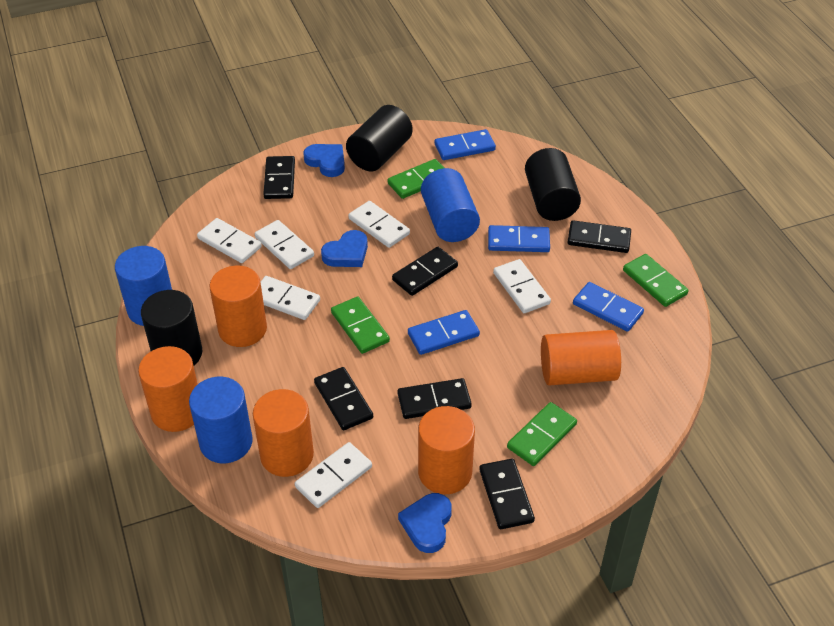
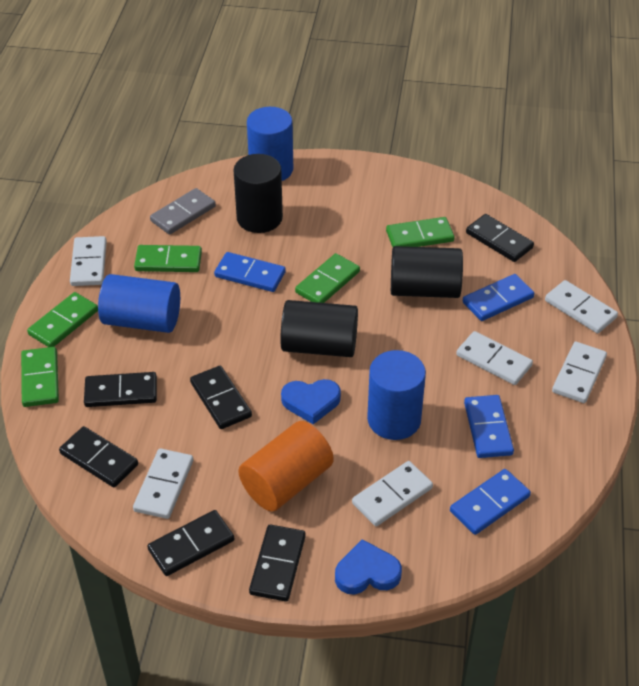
blue heart: 3 -> 2
green domino: 4 -> 5
grey domino: 0 -> 1
orange cylinder: 5 -> 1

